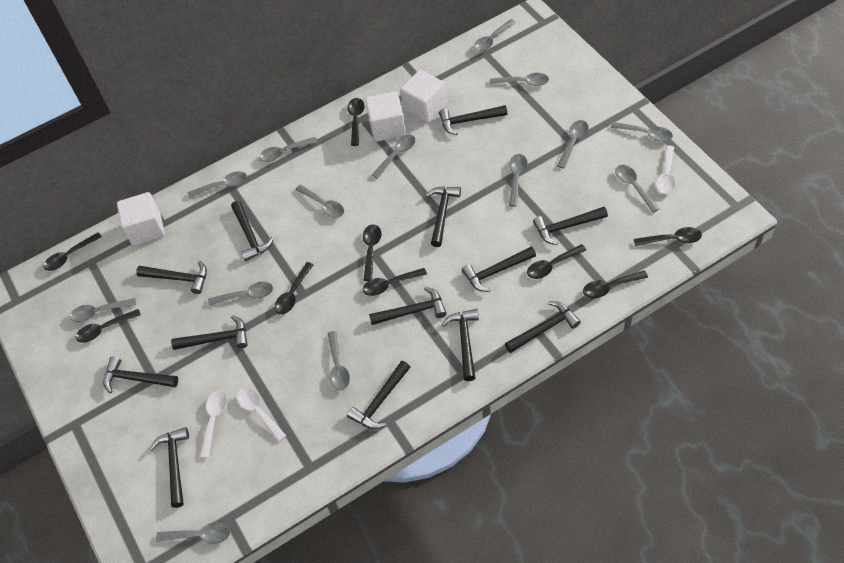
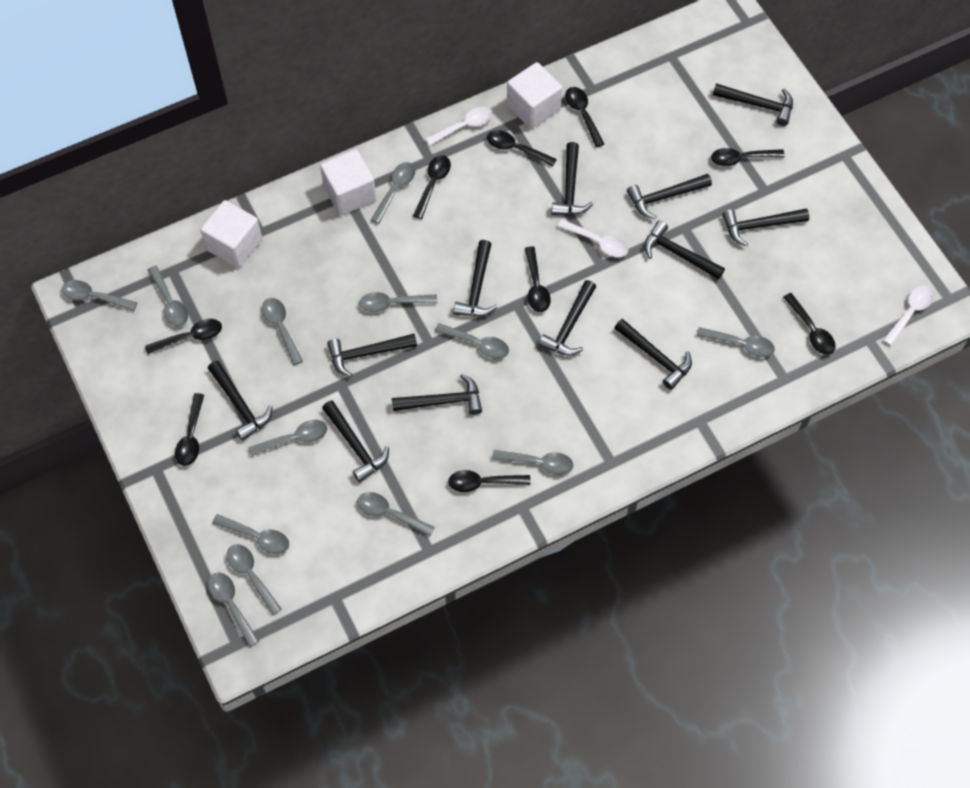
black hammer: 13 -> 12
grey spoon: 14 -> 13

